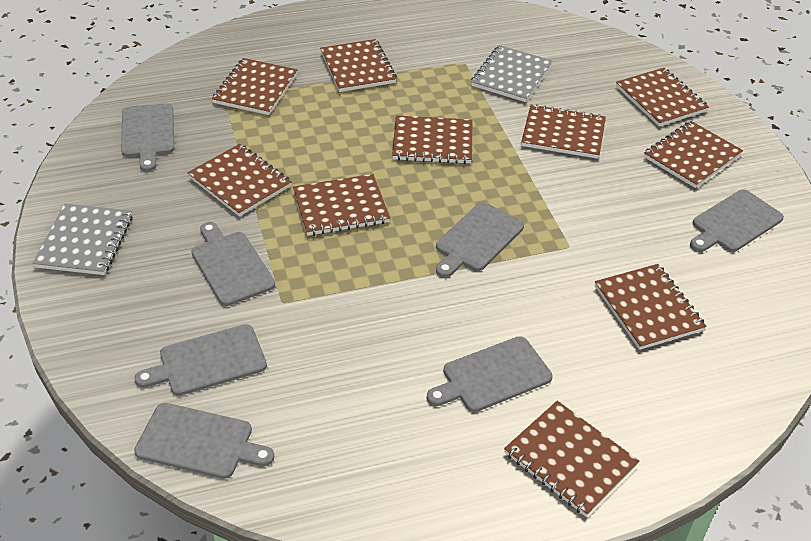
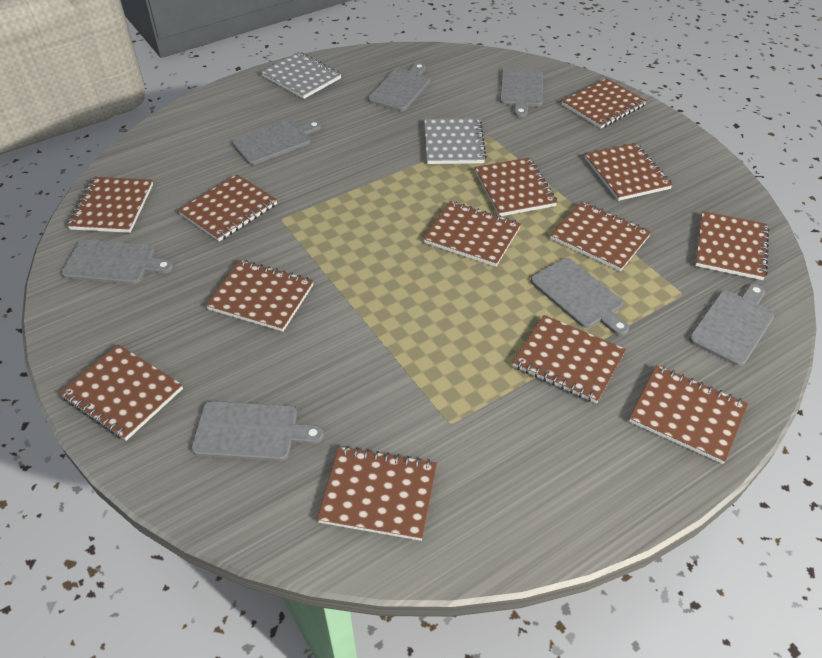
brown notebook: 10 -> 13

